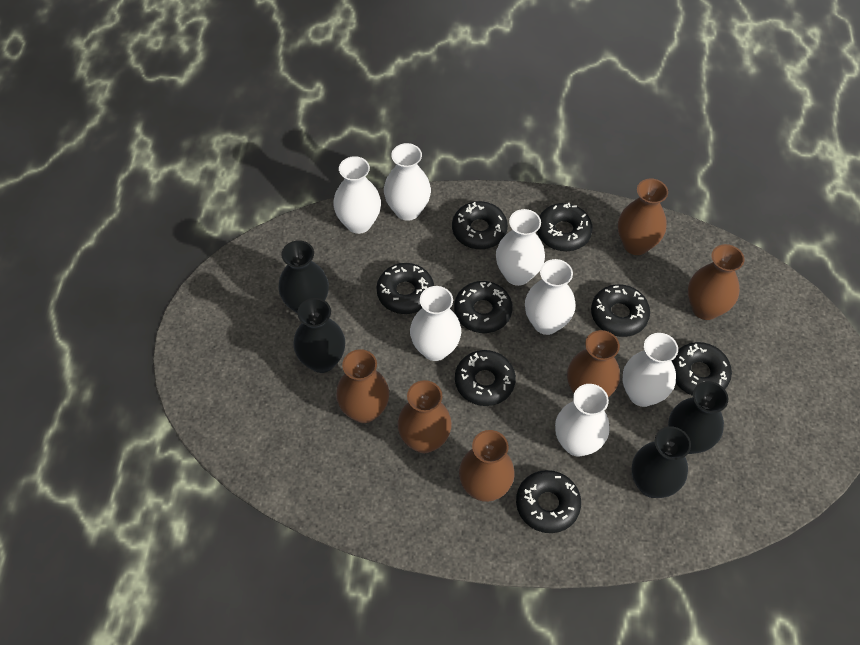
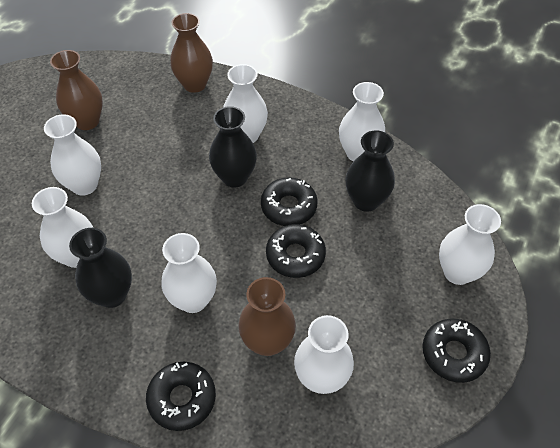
black donut: 8 -> 4
black vase: 4 -> 3
brown vase: 6 -> 3

